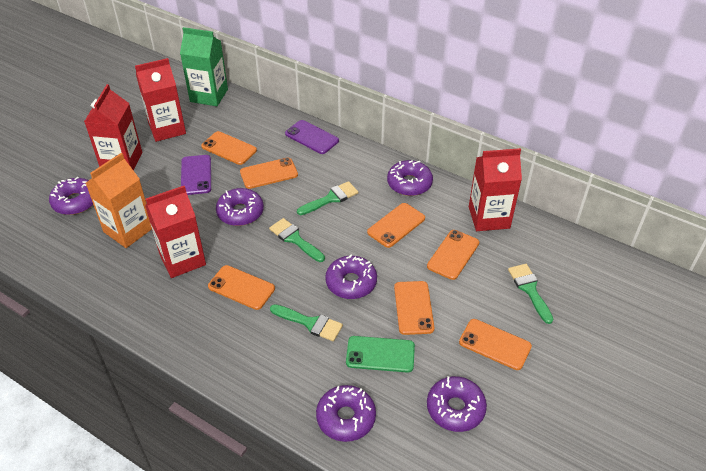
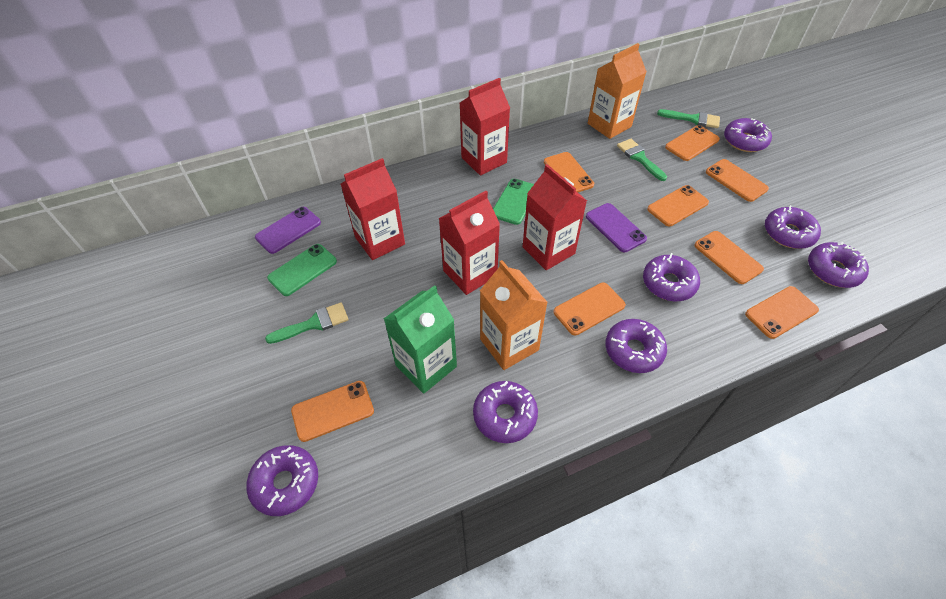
green brush: 4 -> 3
green phone: 1 -> 2
orange carton: 1 -> 2
orange phone: 7 -> 8
purple donut: 6 -> 7

